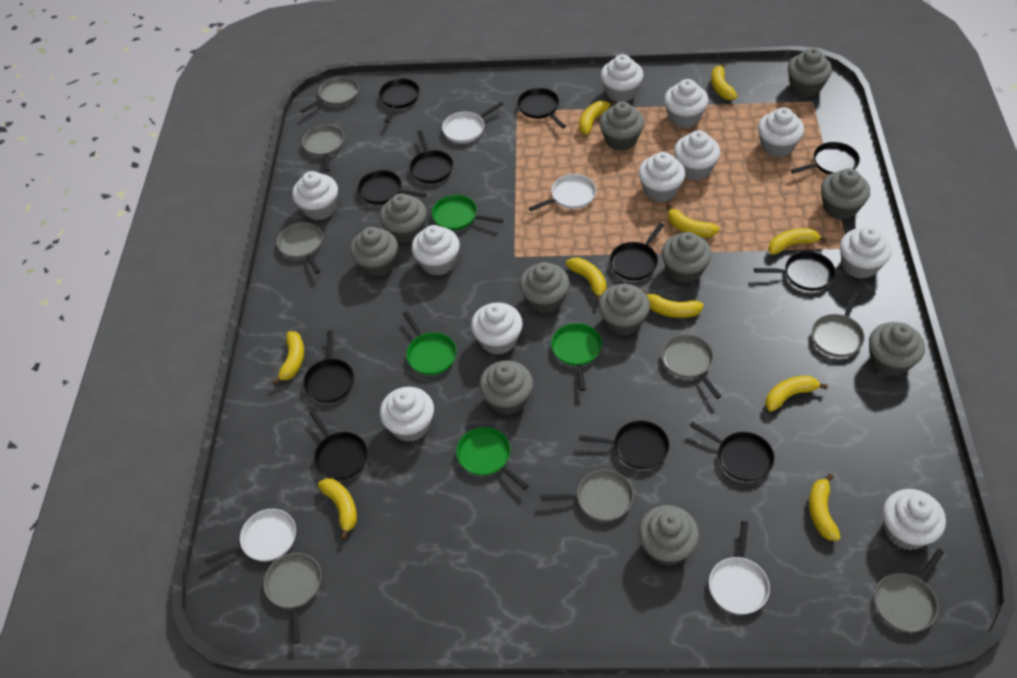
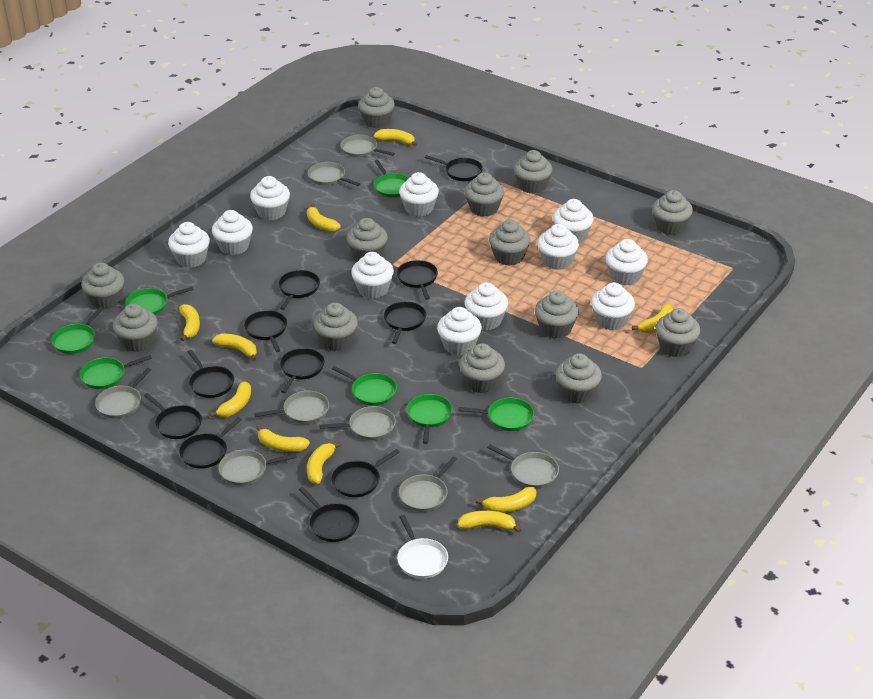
green pan: 4 -> 7
grey cupcake: 11 -> 13
white pan: 4 -> 1

